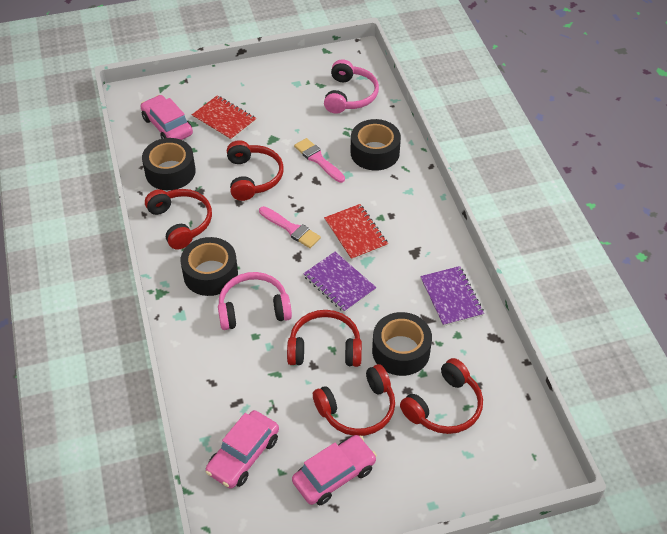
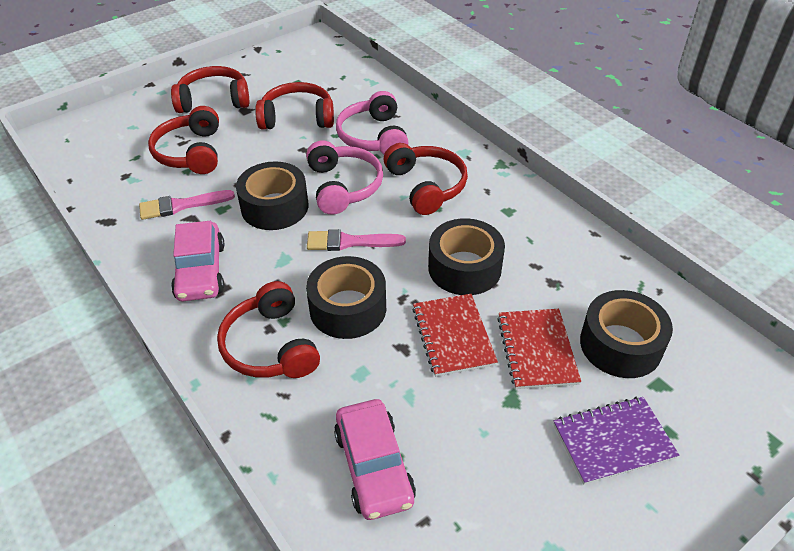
pink car: 3 -> 2
purple notebook: 2 -> 1

